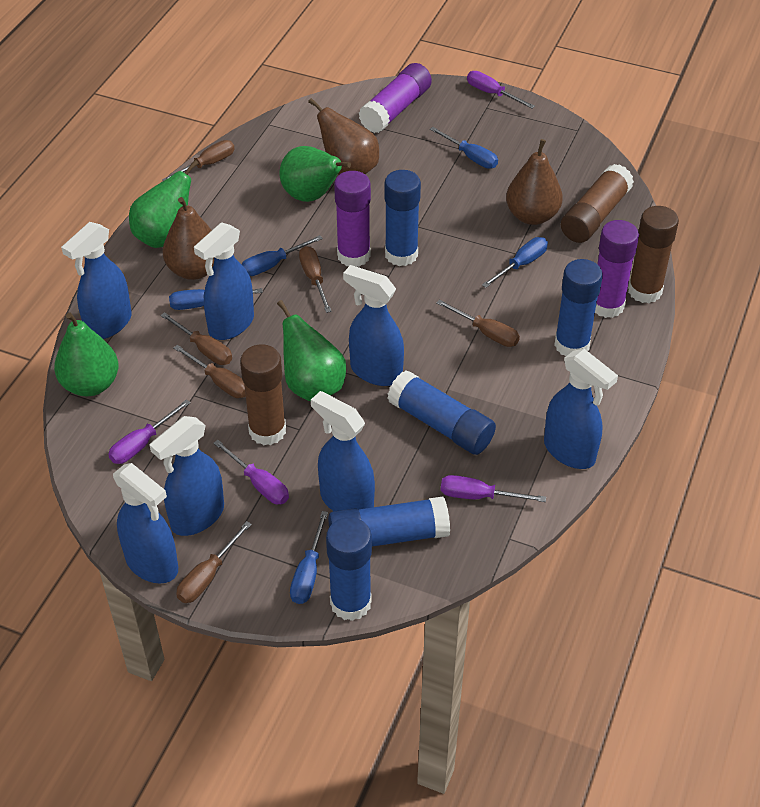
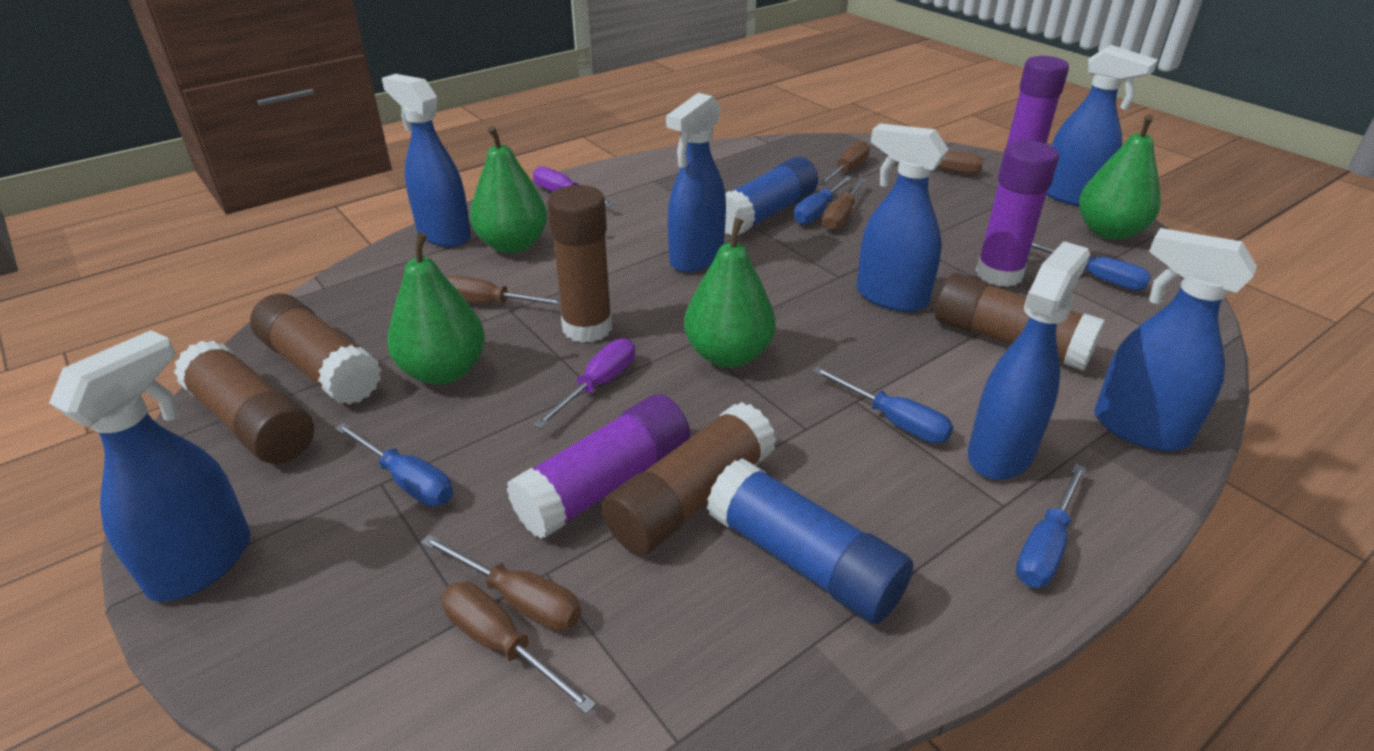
blue glue stick: 5 -> 2
brown glue stick: 3 -> 5
brown pear: 3 -> 0
purple screwdriver: 4 -> 2

